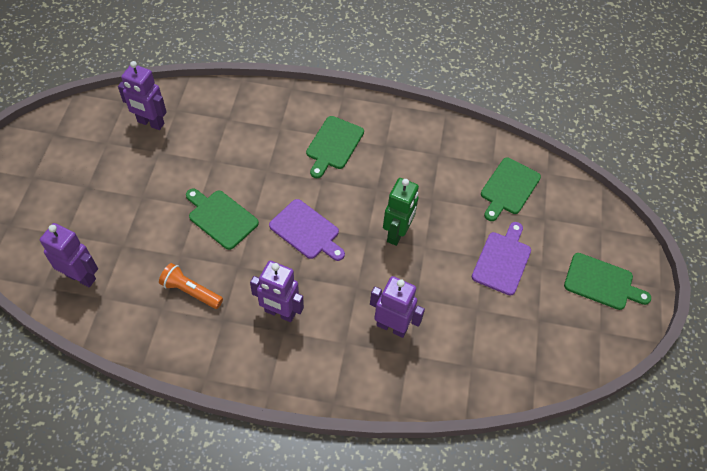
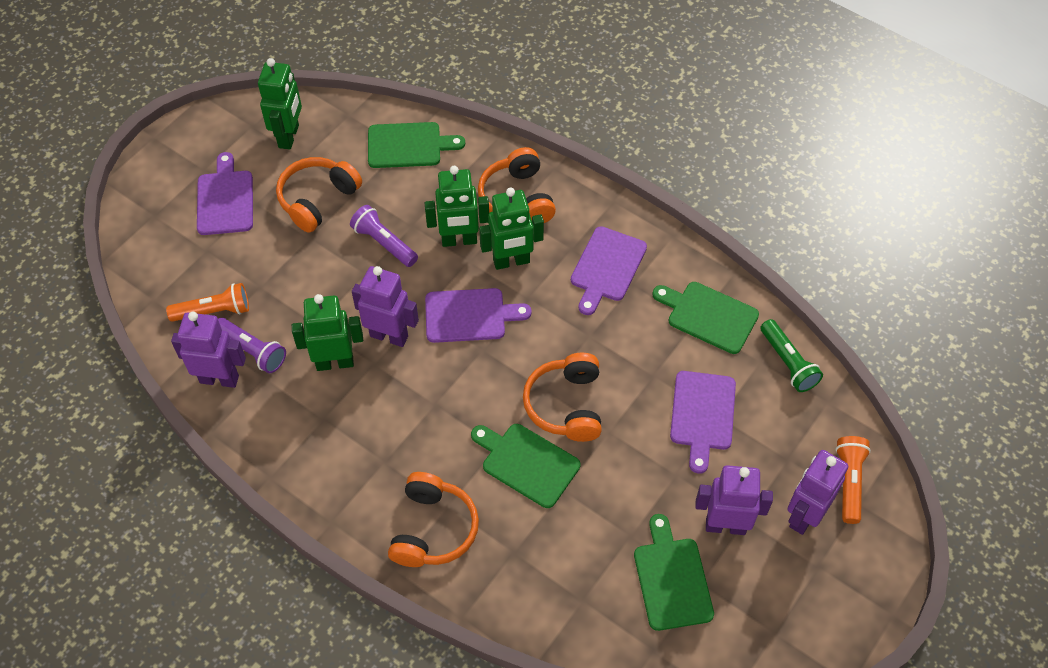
green flashlight: 0 -> 1
green robot: 1 -> 4
orange flashlight: 1 -> 2
orange headphones: 0 -> 4
purple cutting board: 2 -> 4
purple flashlight: 0 -> 2

